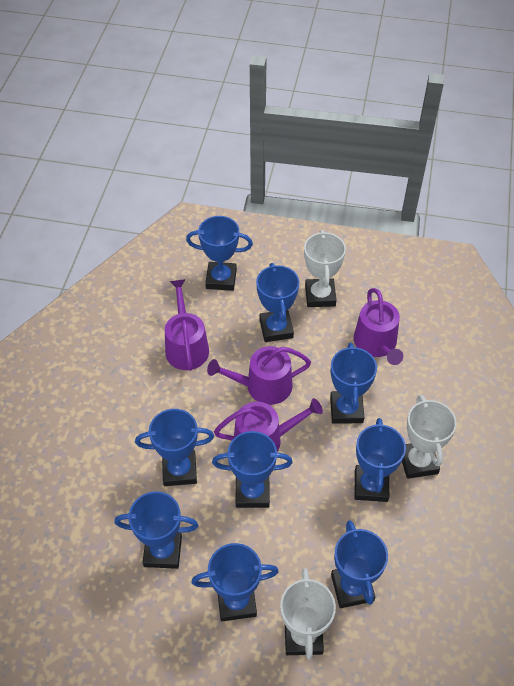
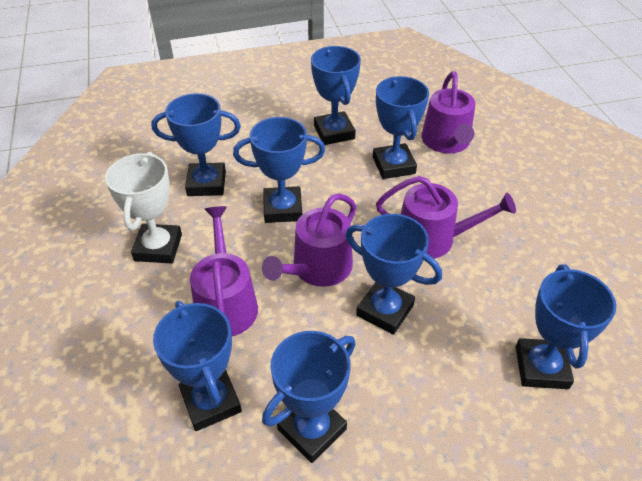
blue trophy: 9 -> 8
white trophy: 3 -> 1

